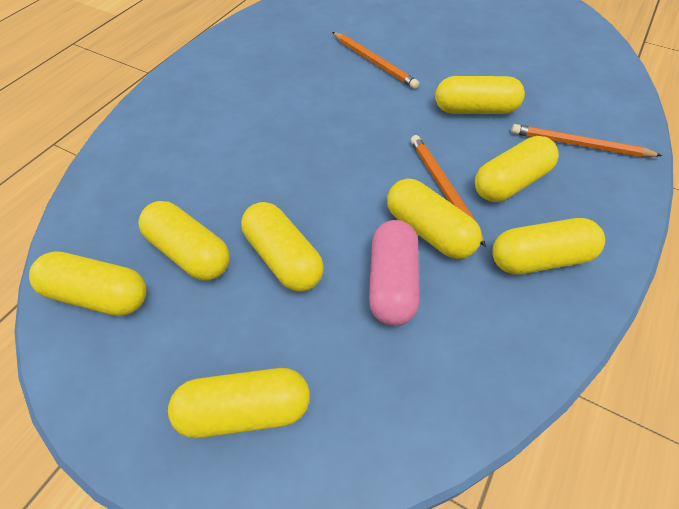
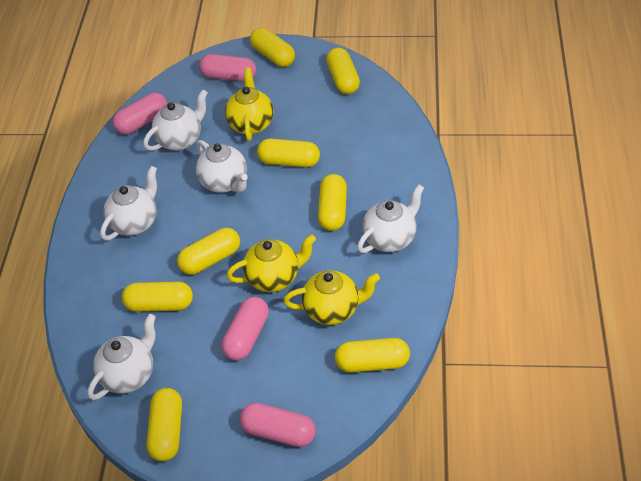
orange pencil: 3 -> 0
pink capsule: 1 -> 4
white teapot: 0 -> 5
yellow teapot: 0 -> 3

